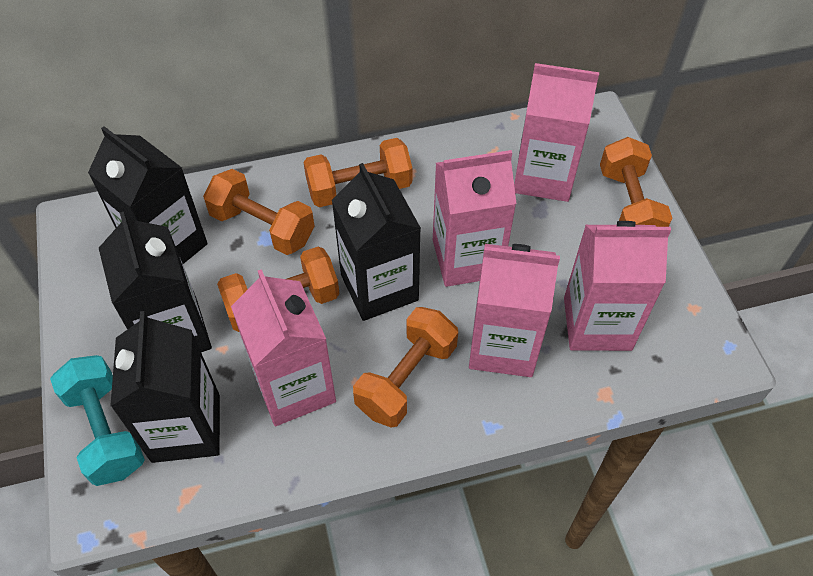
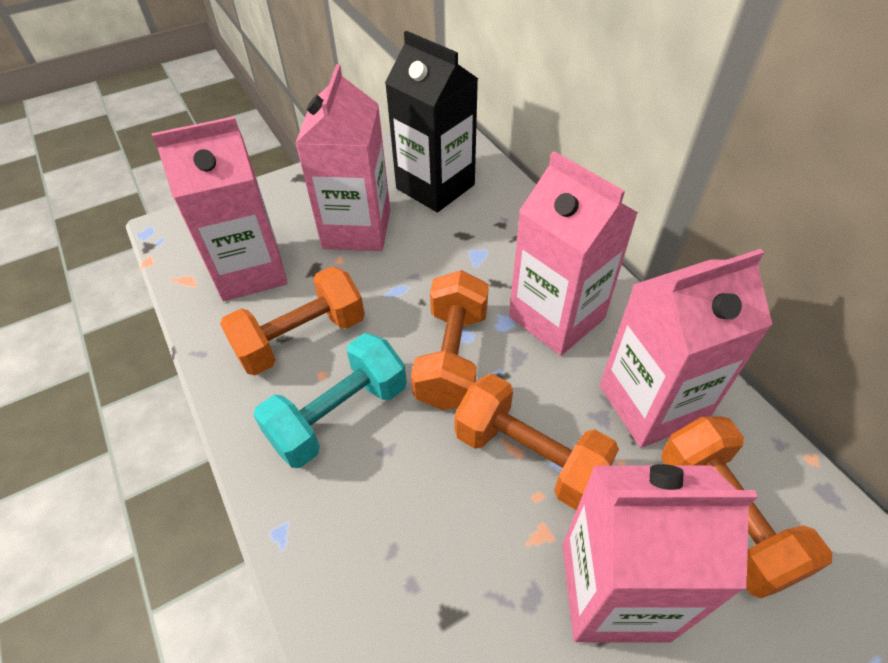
black carton: 4 -> 1
orange dumbbell: 5 -> 4

